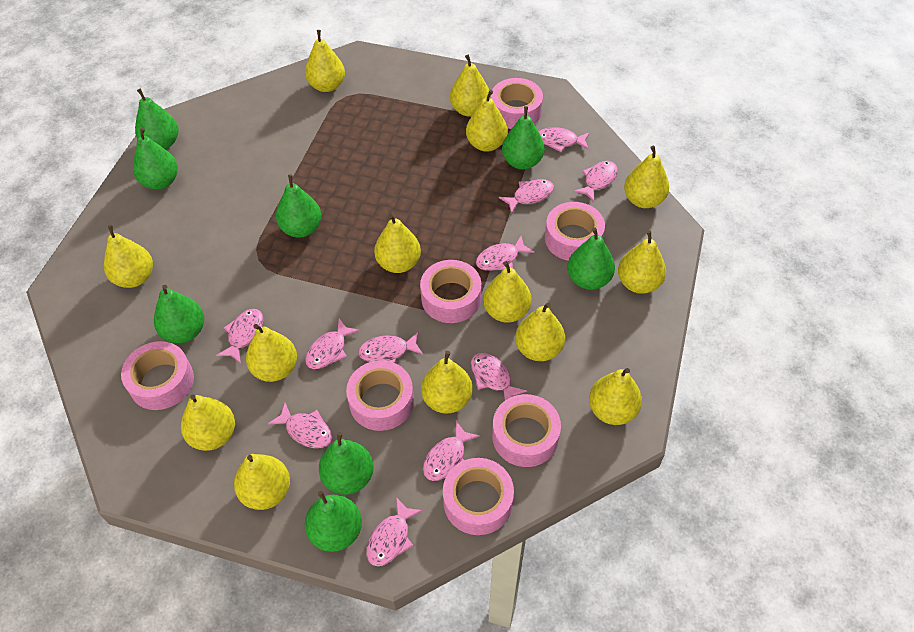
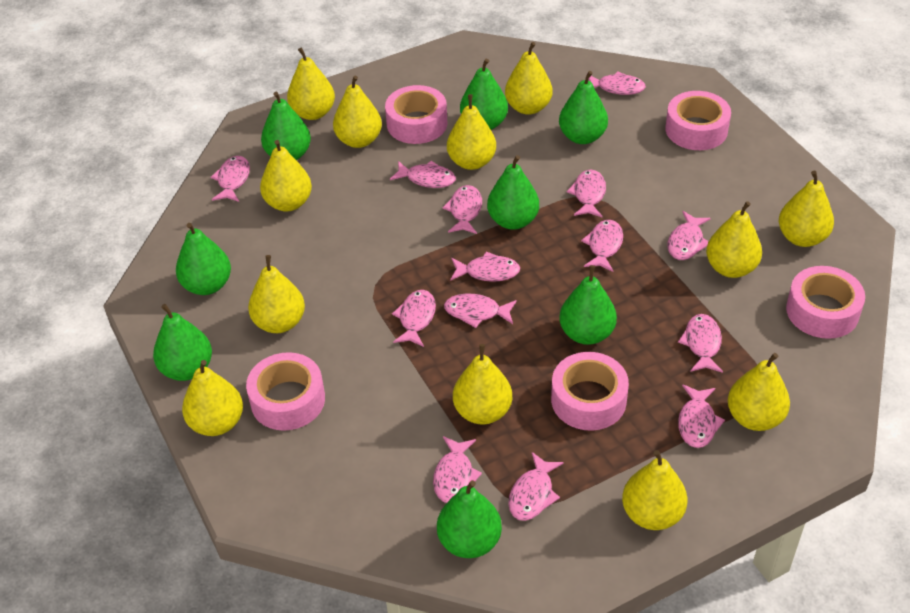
pink fish: 11 -> 14
pink tape: 7 -> 5
yellow pear: 14 -> 12

